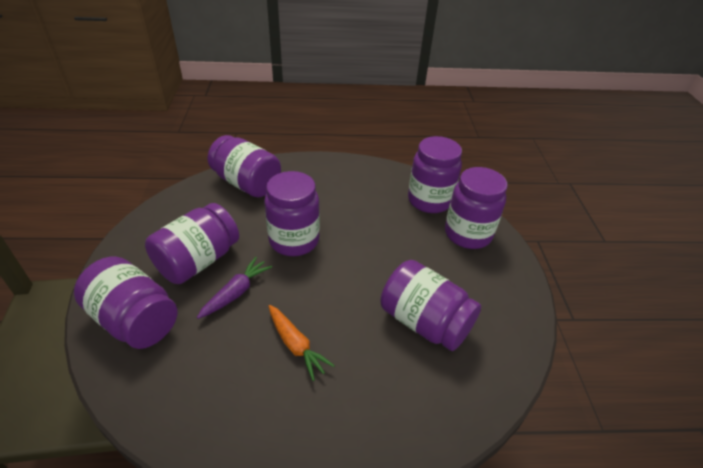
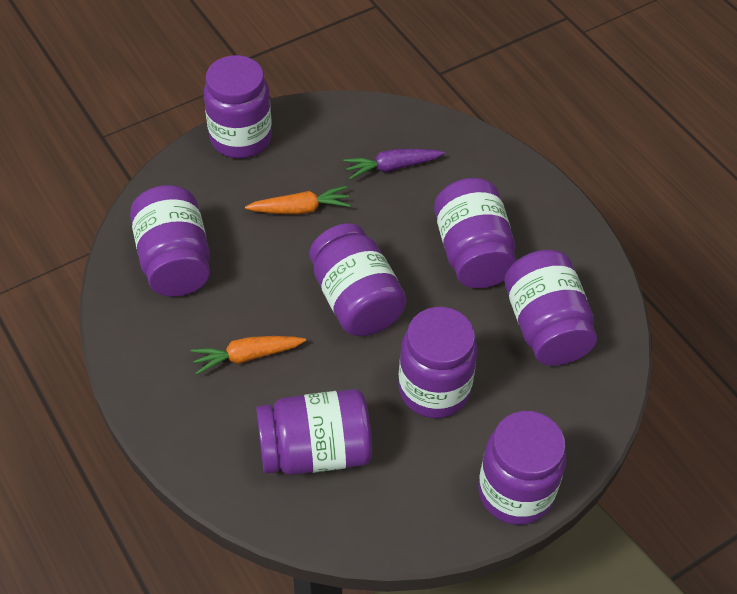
orange carrot: 1 -> 2
purple jar: 7 -> 8

